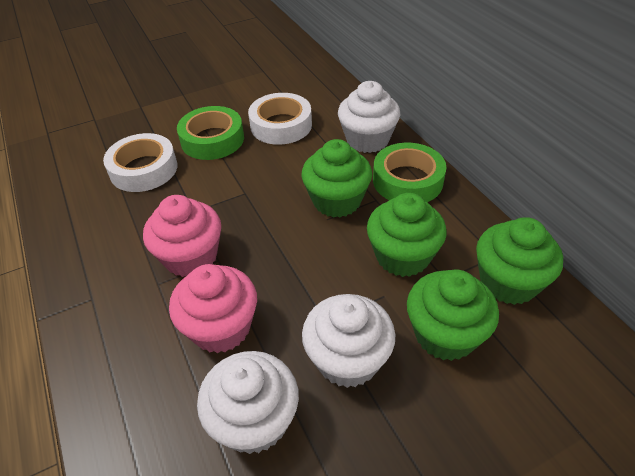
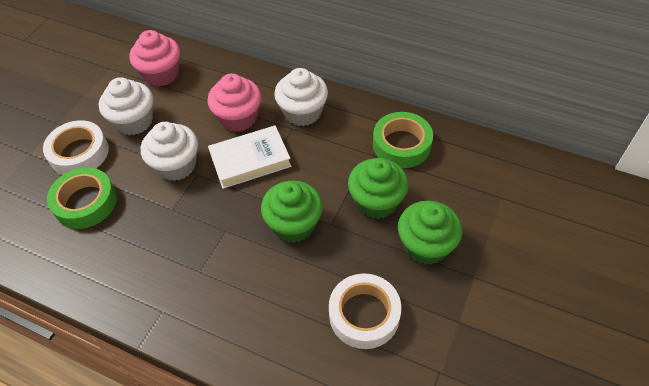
green cupcake: 4 -> 3
white book: 0 -> 1

